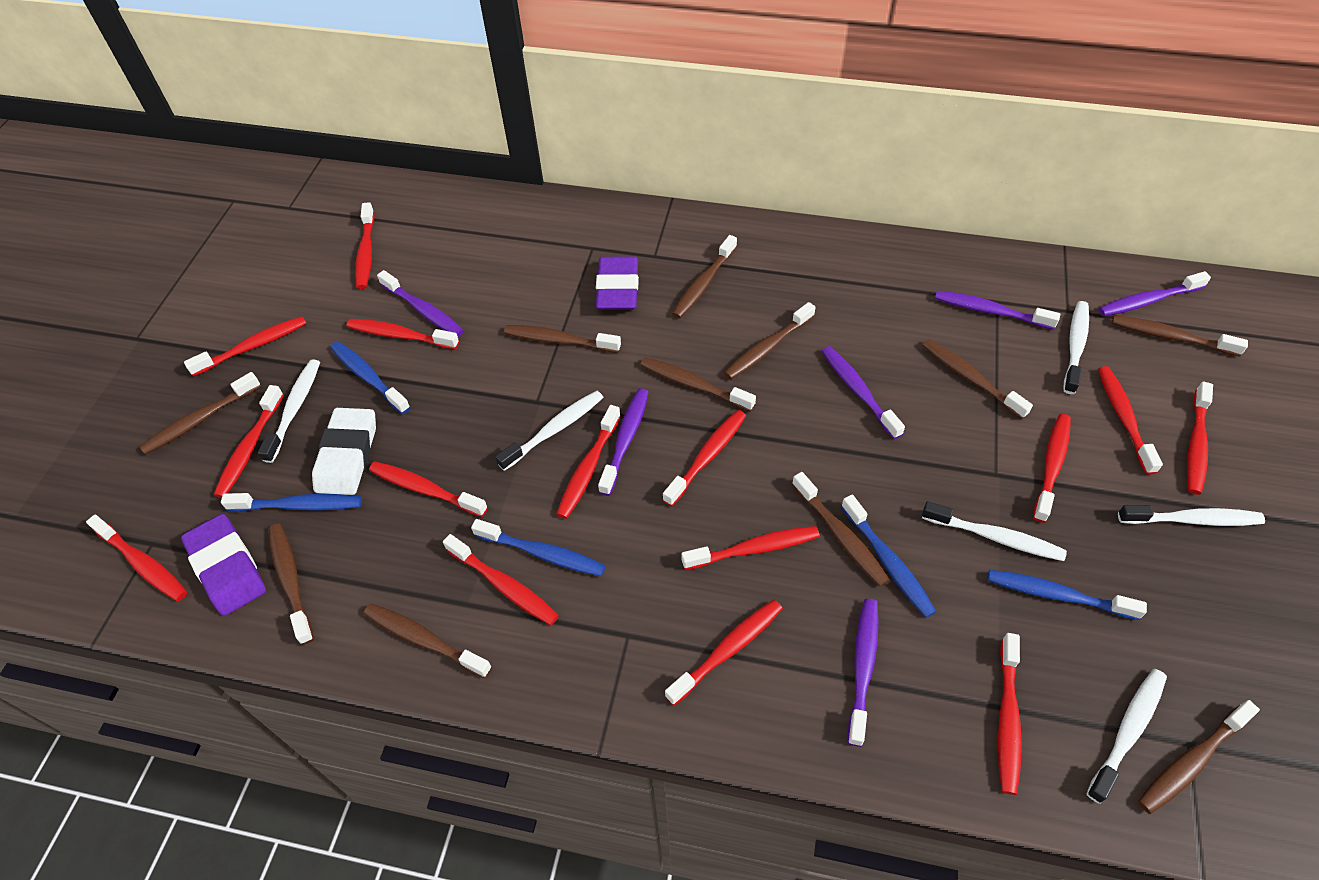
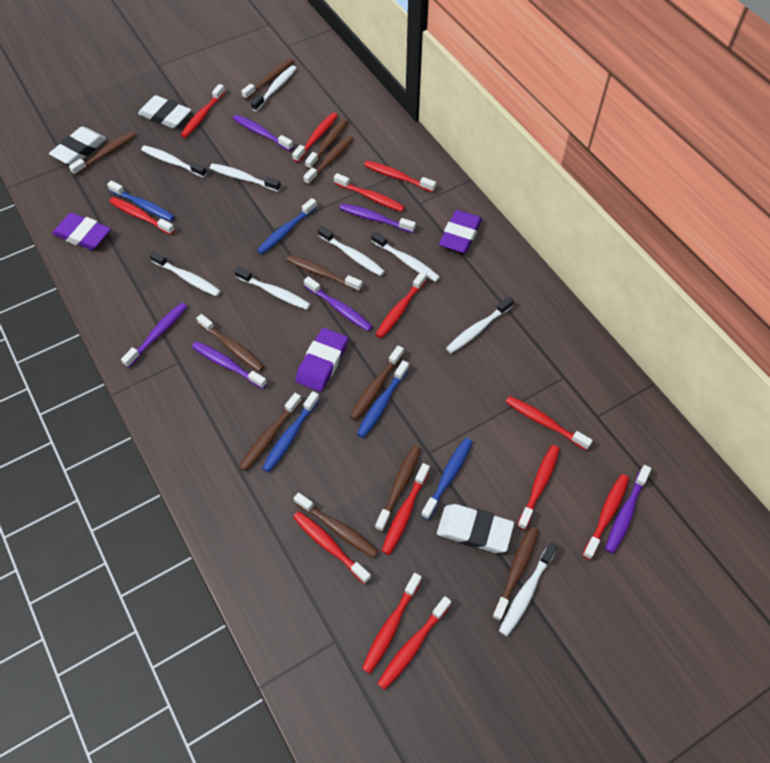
purple eraser: 2 -> 3
red toothbrush: 15 -> 13
white eraser: 1 -> 3
white toothbrush: 6 -> 9

